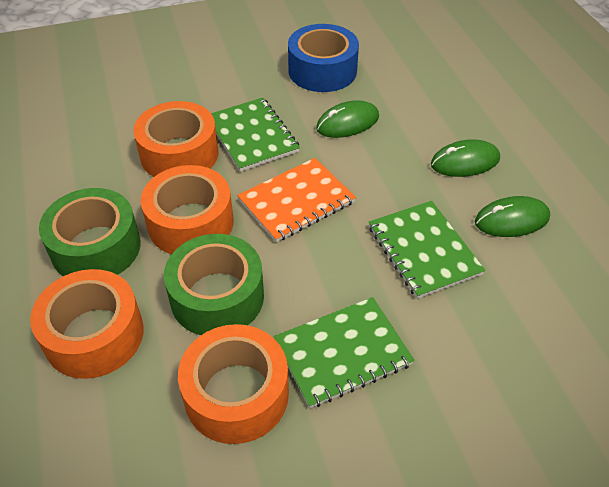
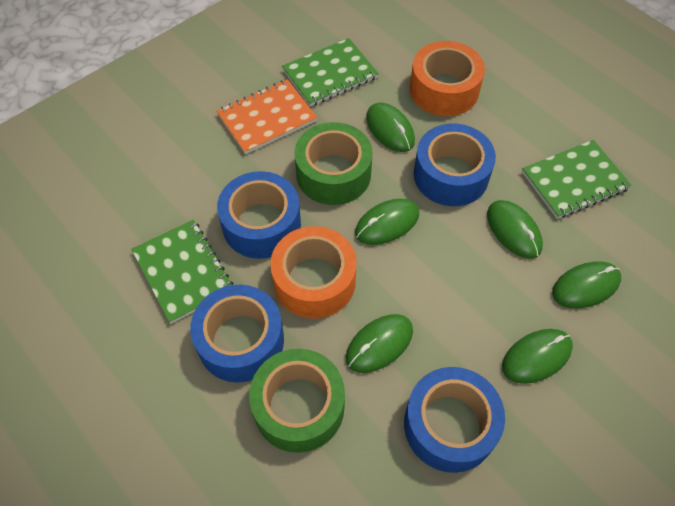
blue tape: 1 -> 4
green mouse: 3 -> 6
orange tape: 4 -> 2

